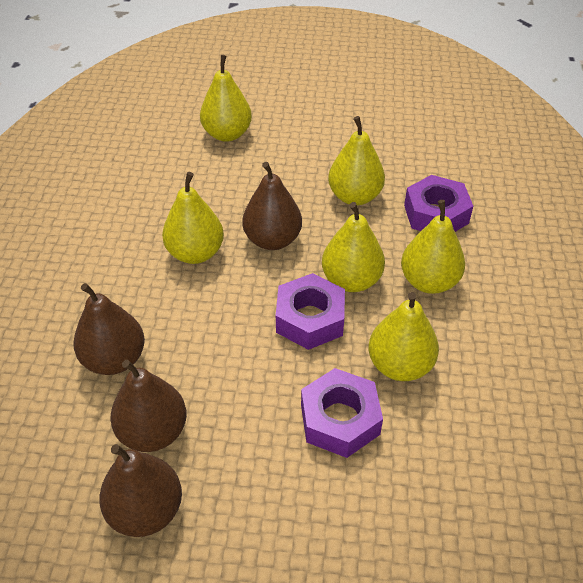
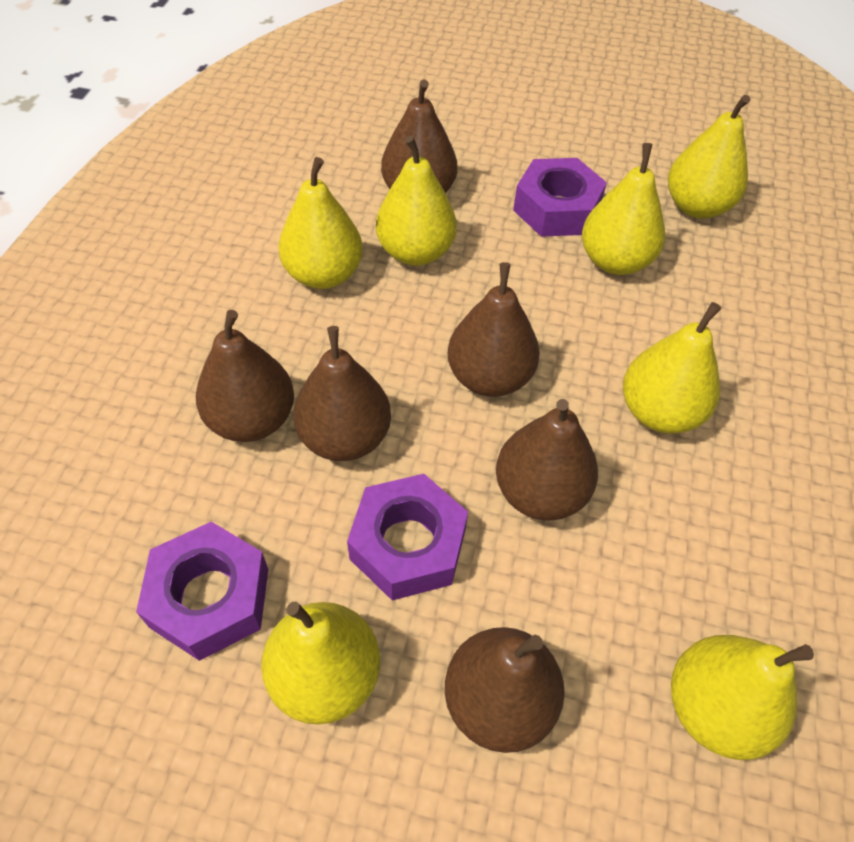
brown pear: 4 -> 6
yellow pear: 6 -> 7

